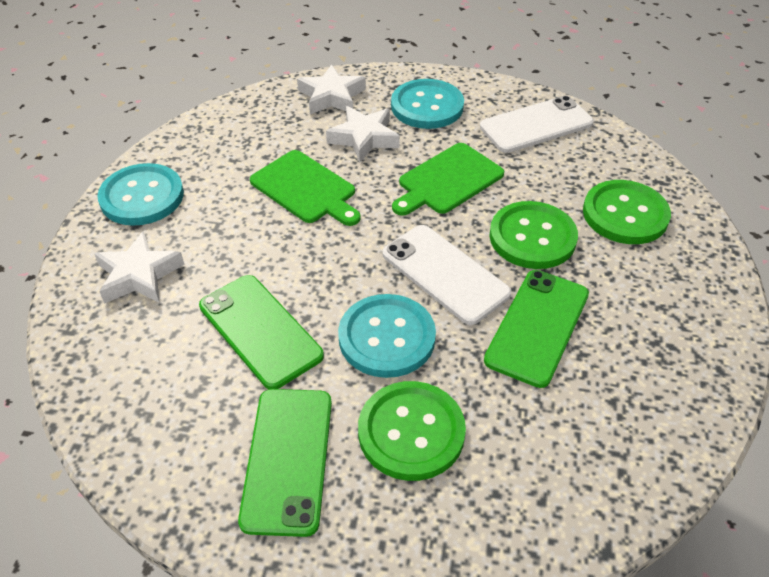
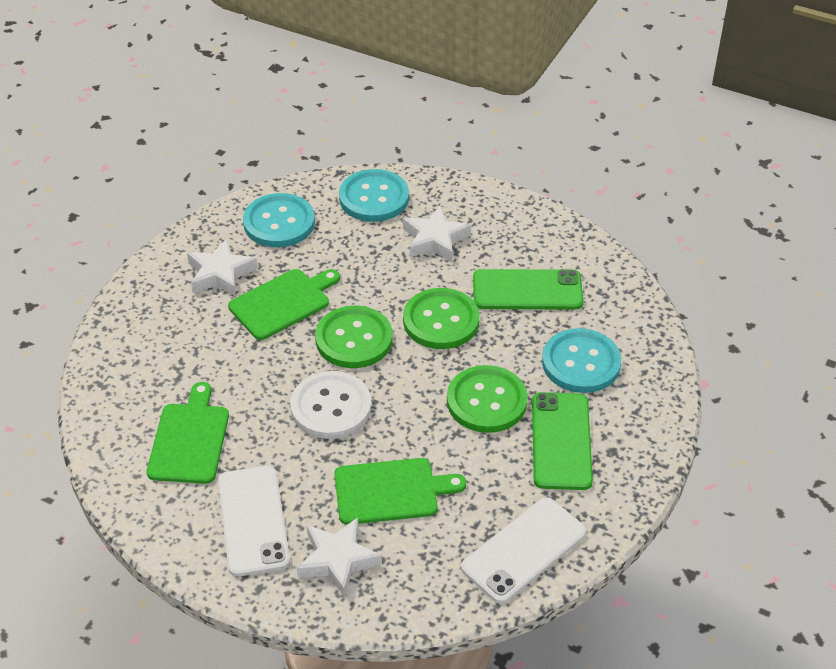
green cutting board: 2 -> 3
green phone: 3 -> 2
white button: 0 -> 1

